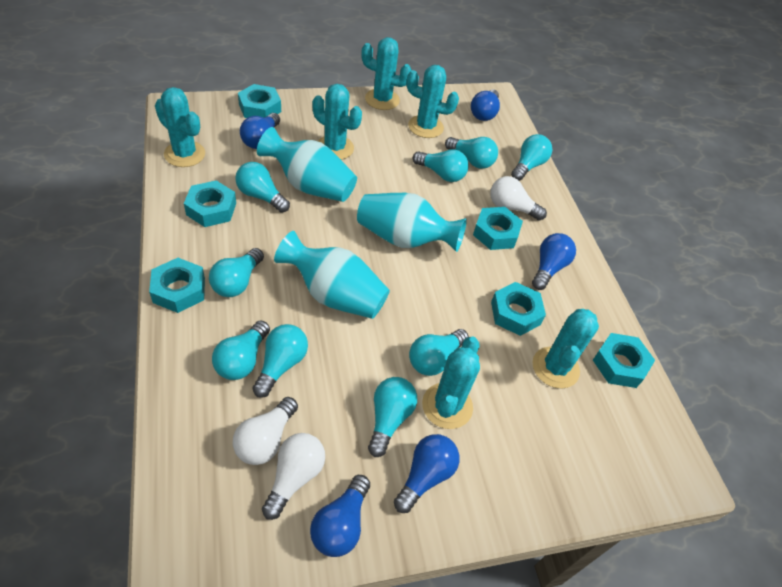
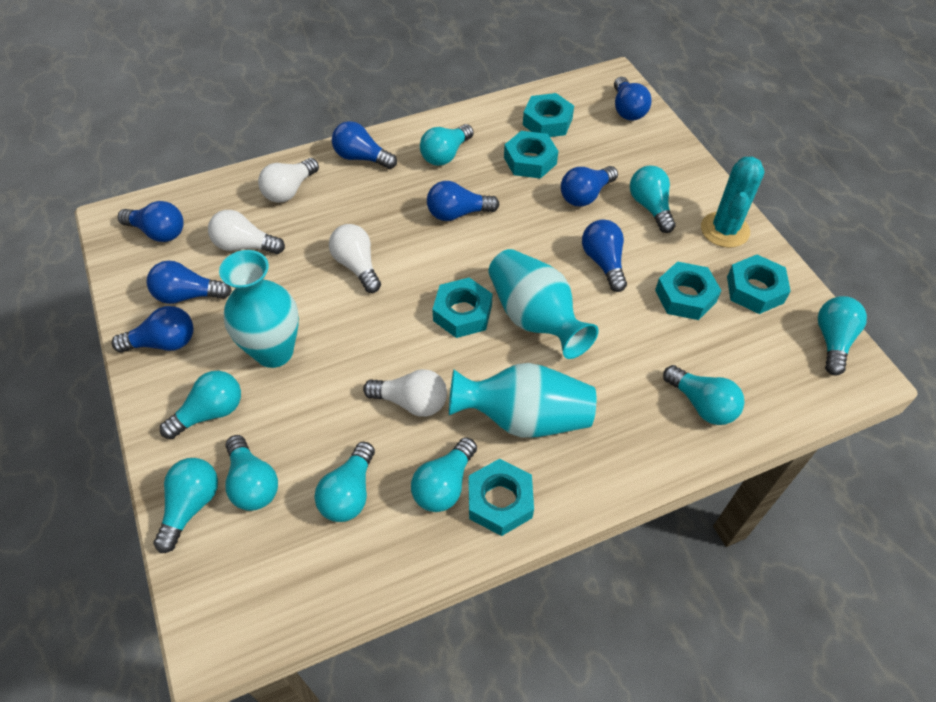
blue light bulb: 5 -> 8
turquoise cactus: 6 -> 1
white light bulb: 3 -> 4

